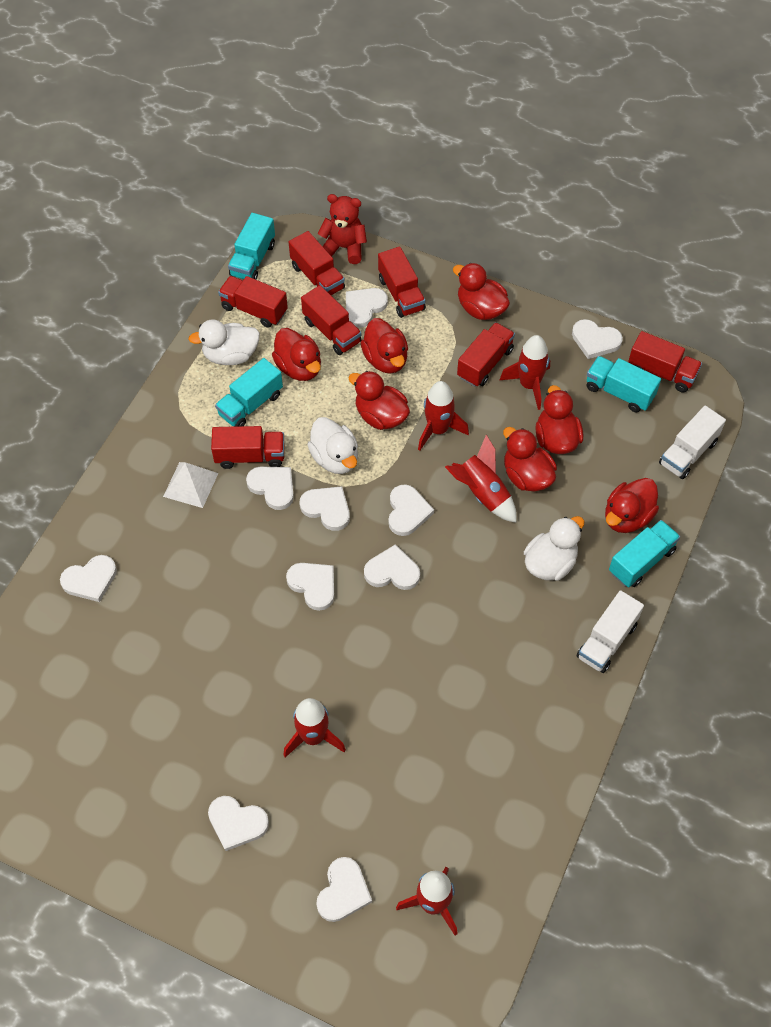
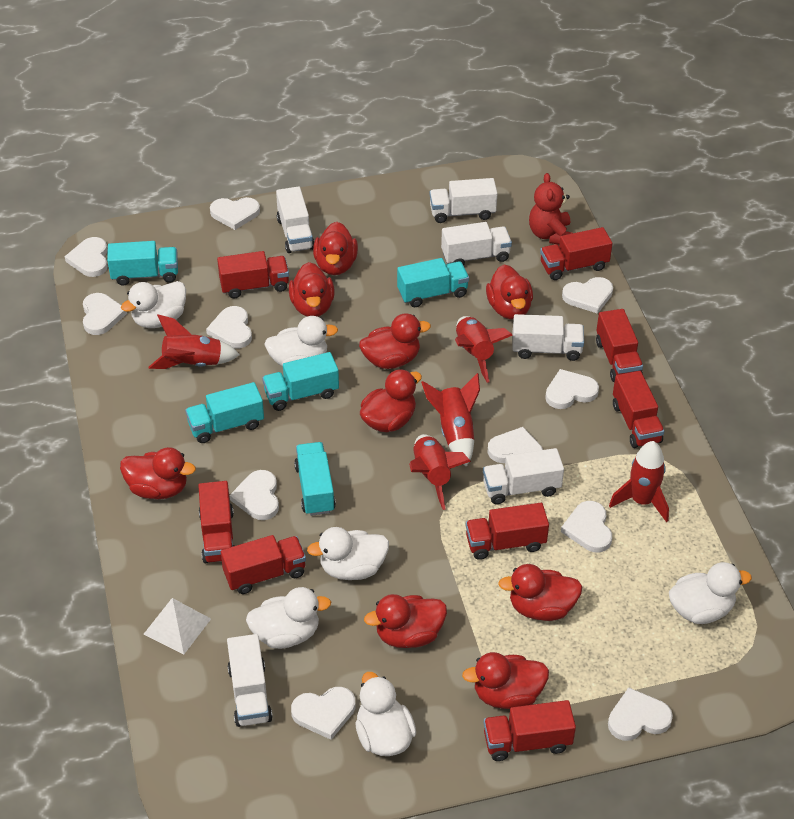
red duck: 7 -> 9
red truck: 7 -> 8
turquoise truck: 4 -> 5
white duck: 3 -> 6
white heart: 10 -> 11
white truck: 2 -> 6

